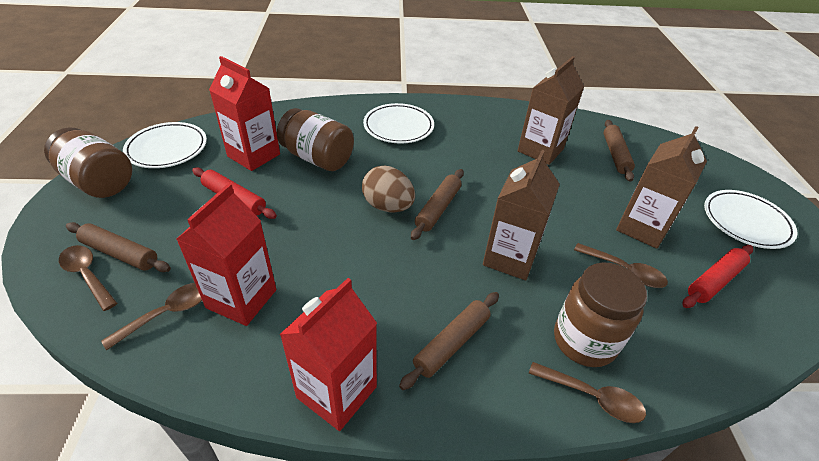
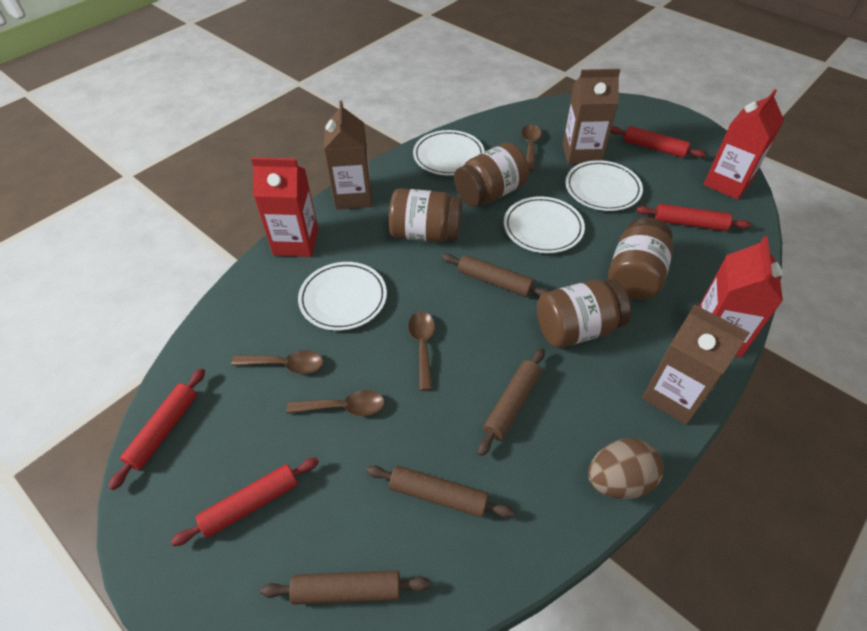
brown jar: 3 -> 4
red rolling pin: 2 -> 4
white plate: 3 -> 4

